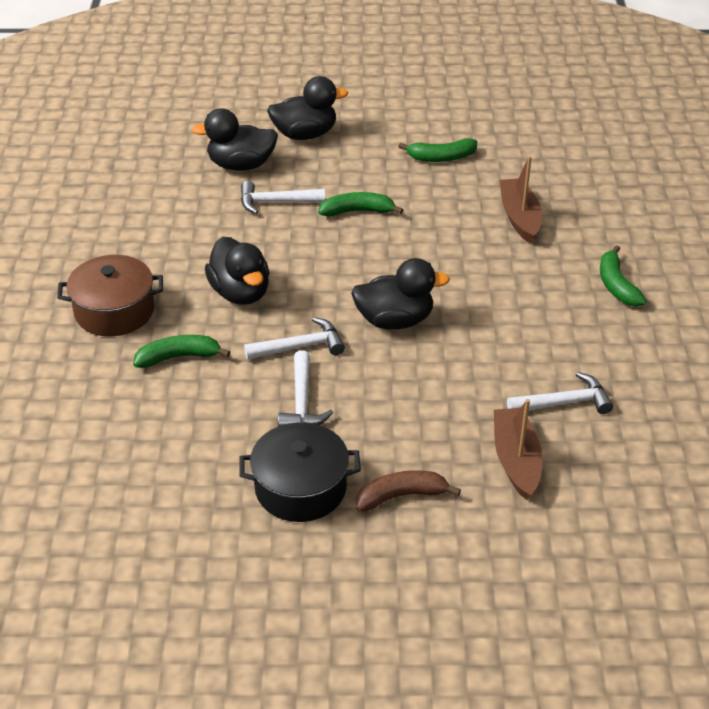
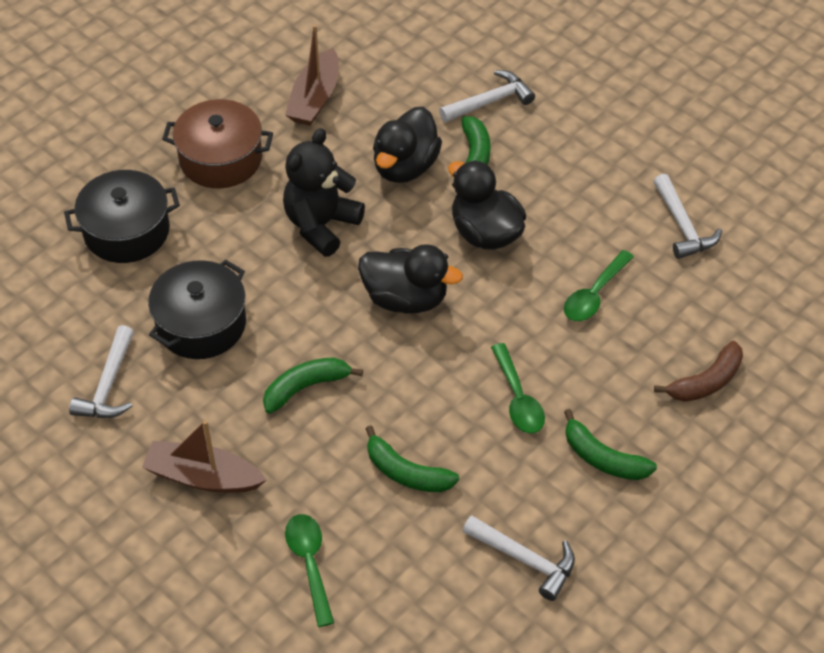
black duck: 4 -> 3
black pot: 1 -> 2
black teddy bear: 0 -> 1
green spoon: 0 -> 3

